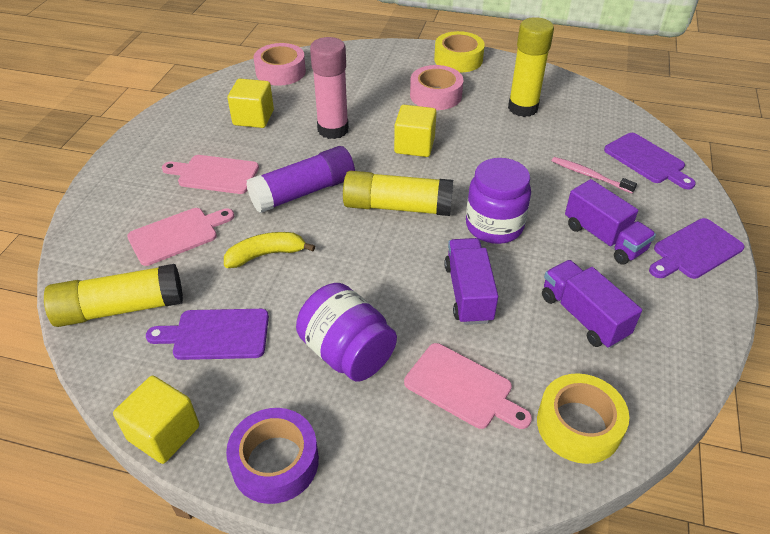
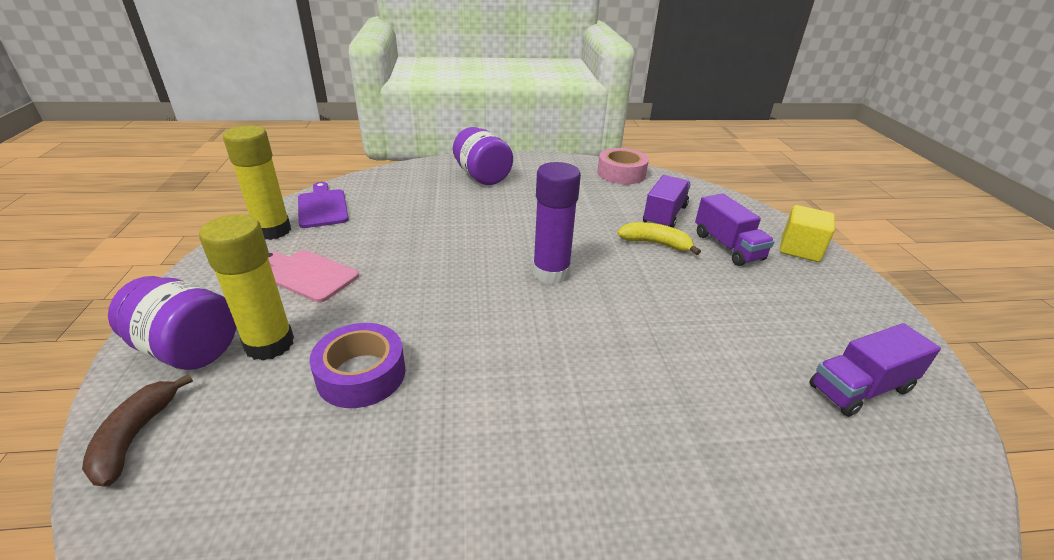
brown banana: 0 -> 1
pink cutting board: 3 -> 1
pink glue stick: 1 -> 0
pink tape: 2 -> 1
pink toothbrush: 1 -> 0
purple cutting board: 3 -> 1
yellow cube: 3 -> 1
yellow glue stick: 3 -> 2
yellow tape: 2 -> 0

